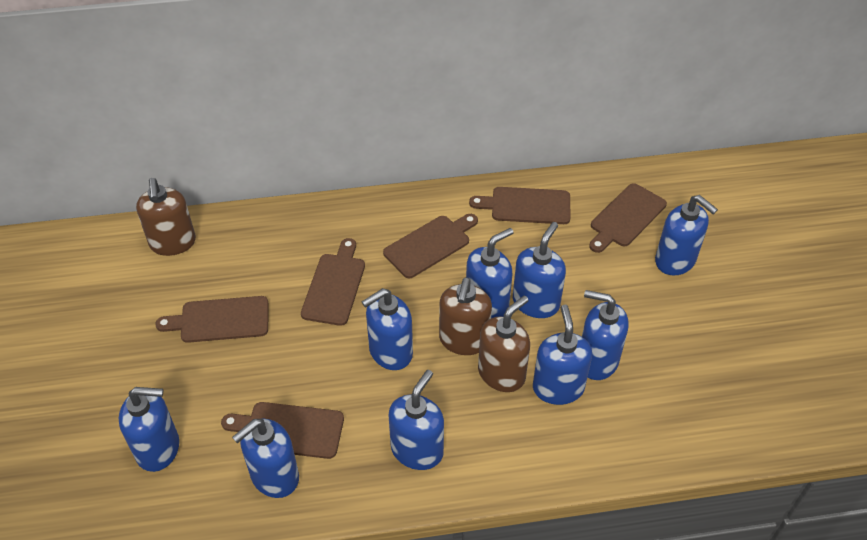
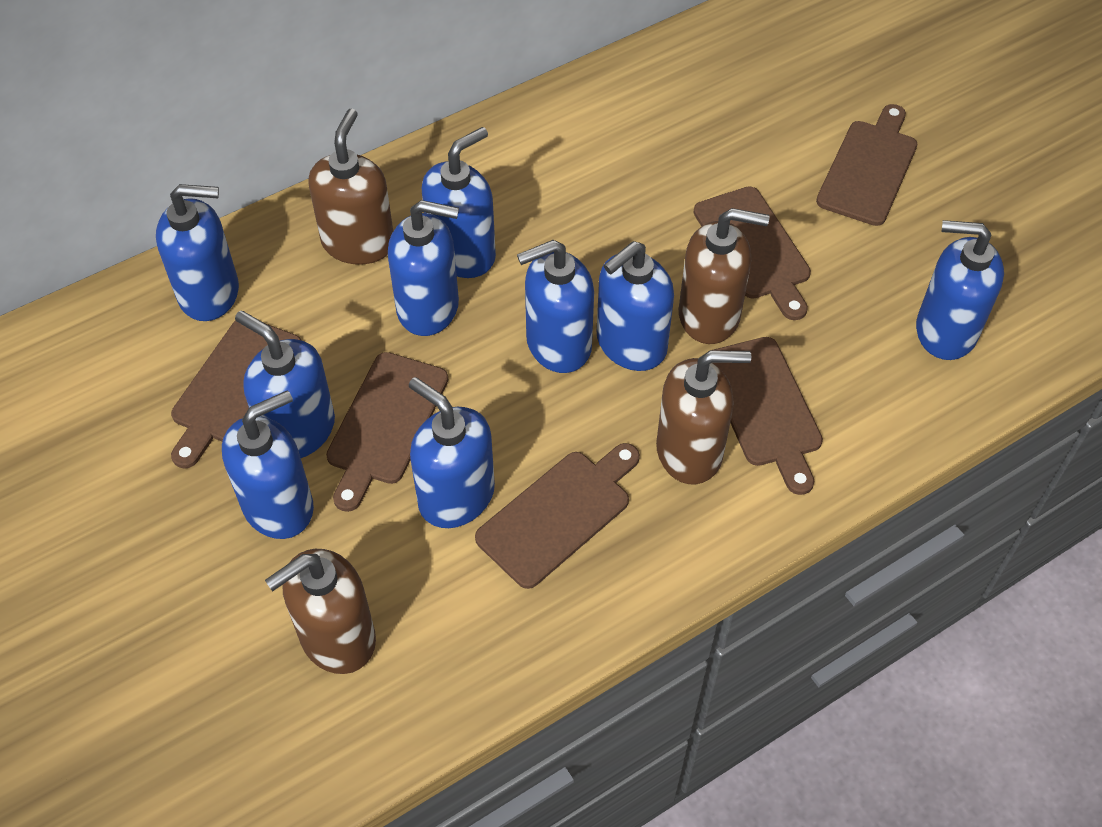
brown soap dispenser: 3 -> 4

